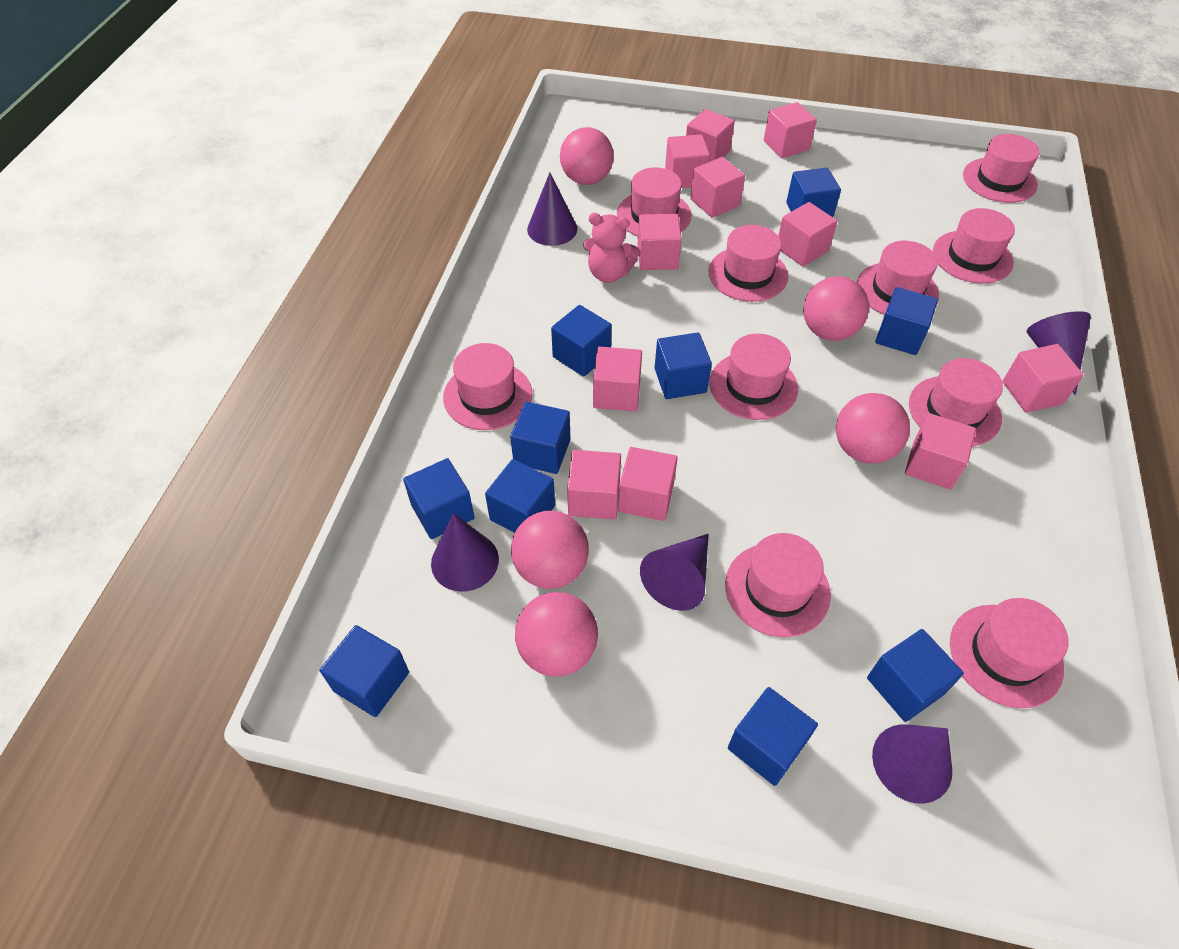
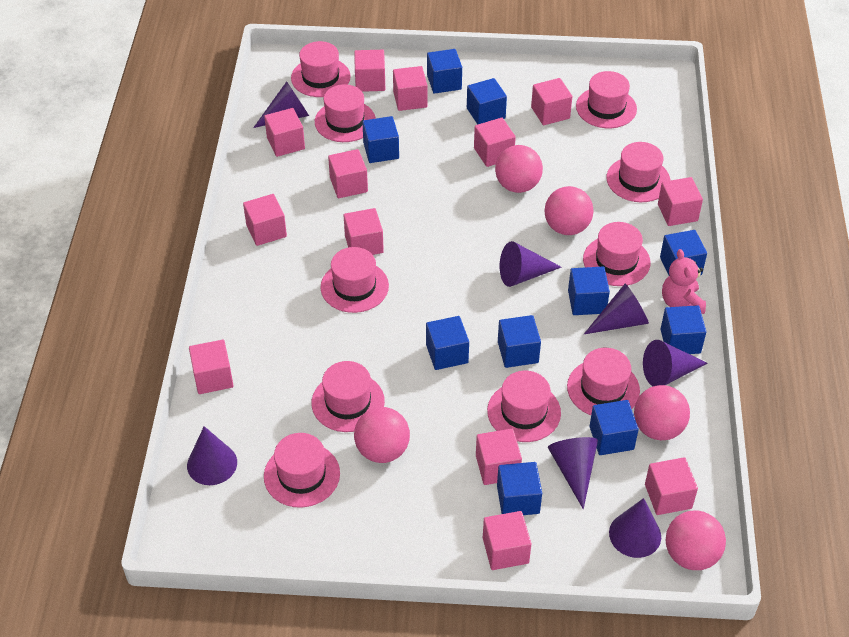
pink cube: 11 -> 13
purple cone: 5 -> 7

